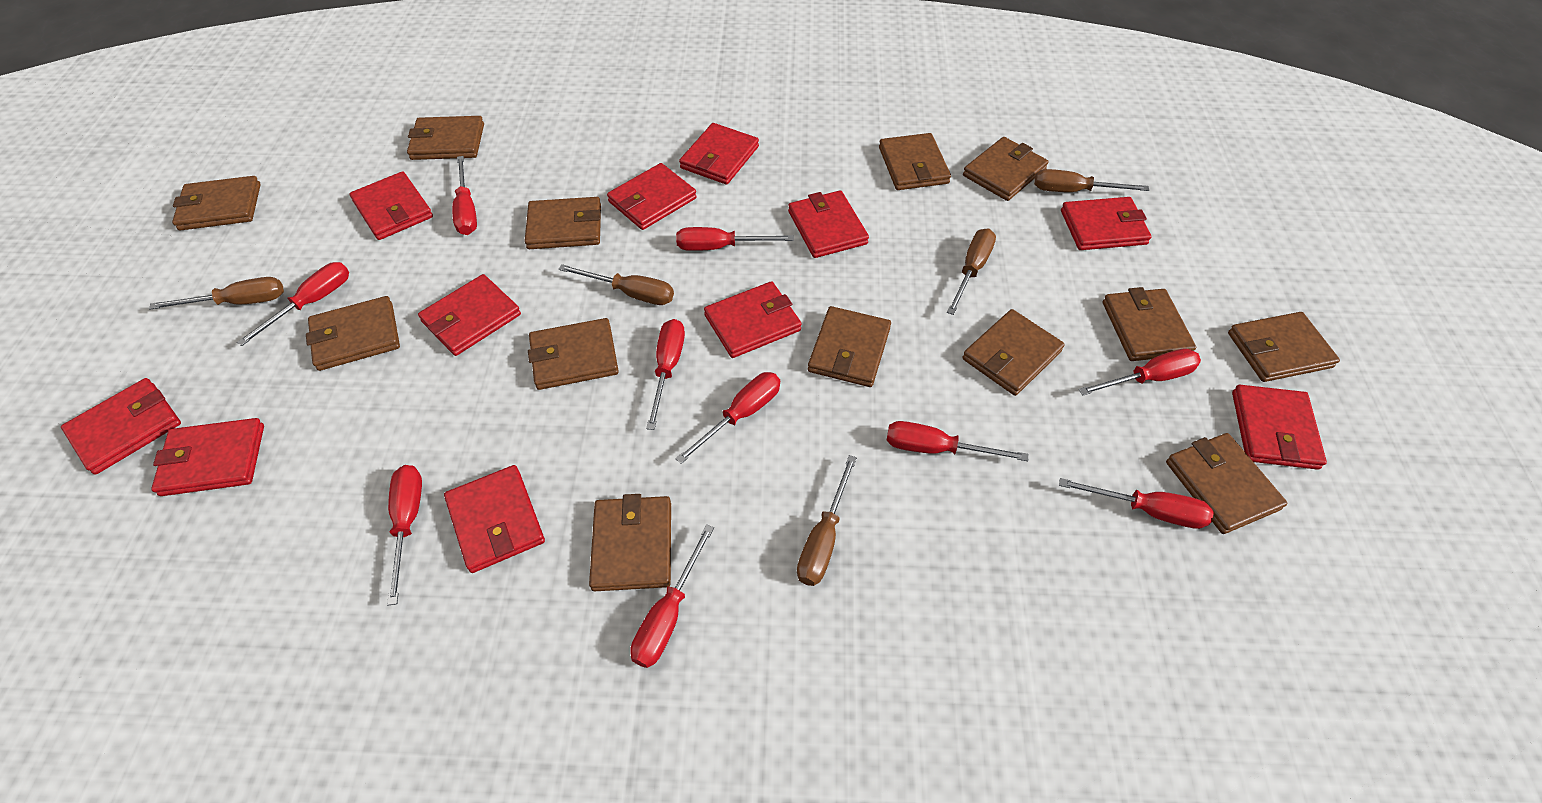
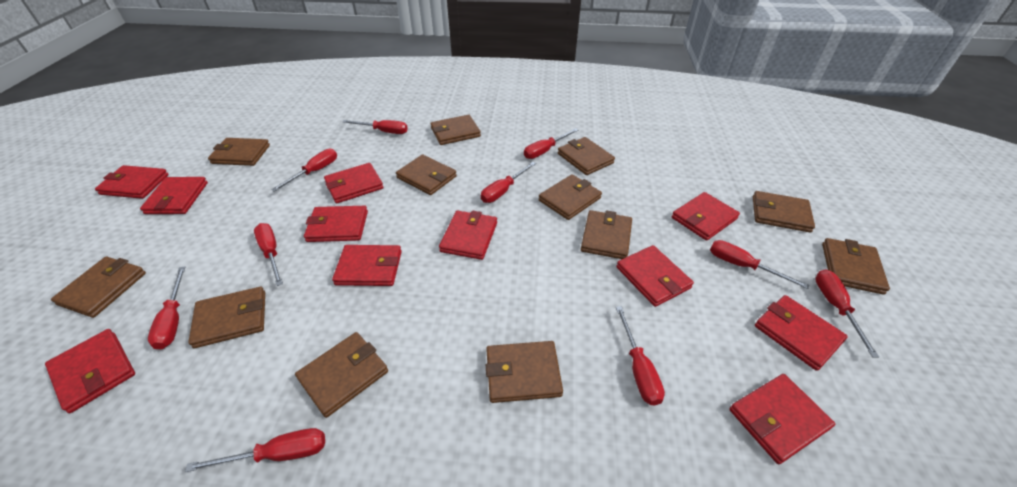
brown screwdriver: 5 -> 0
brown wallet: 13 -> 12

